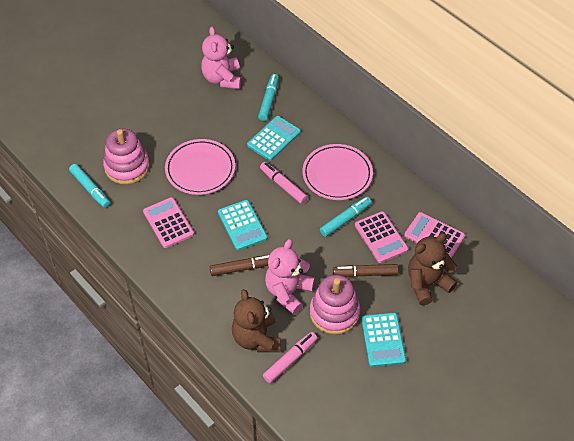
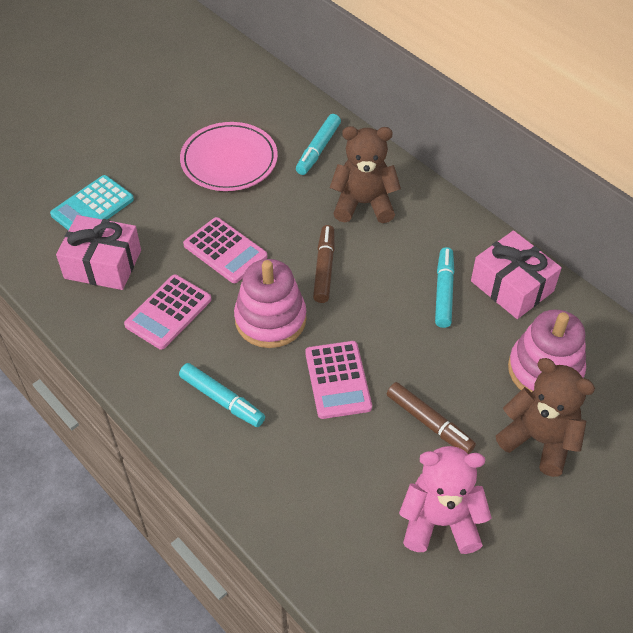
pink gift: 0 -> 2
pink marker: 2 -> 0
pink plate: 2 -> 1
pink teddy bear: 2 -> 1
turquoise calculator: 3 -> 1

